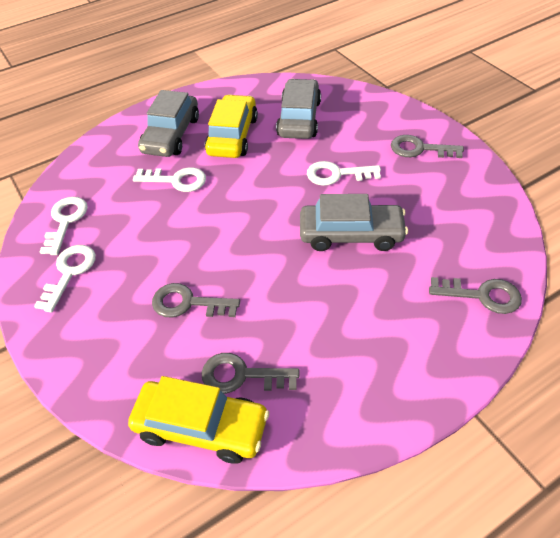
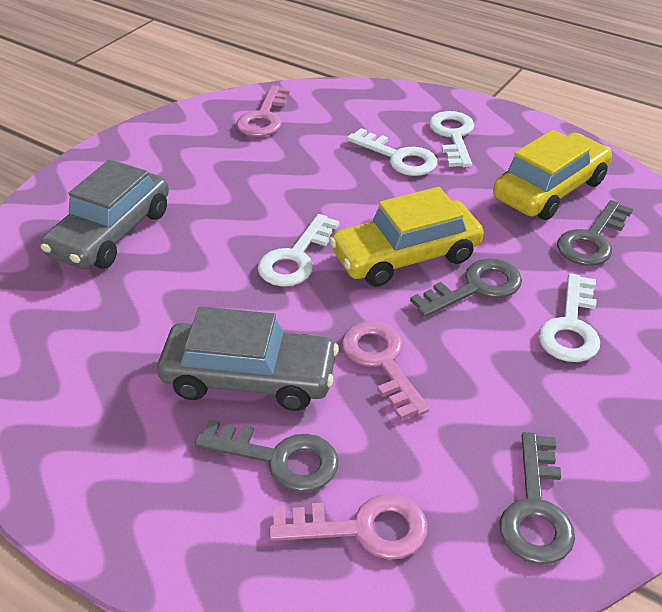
grey car: 3 -> 2
pink key: 0 -> 3

